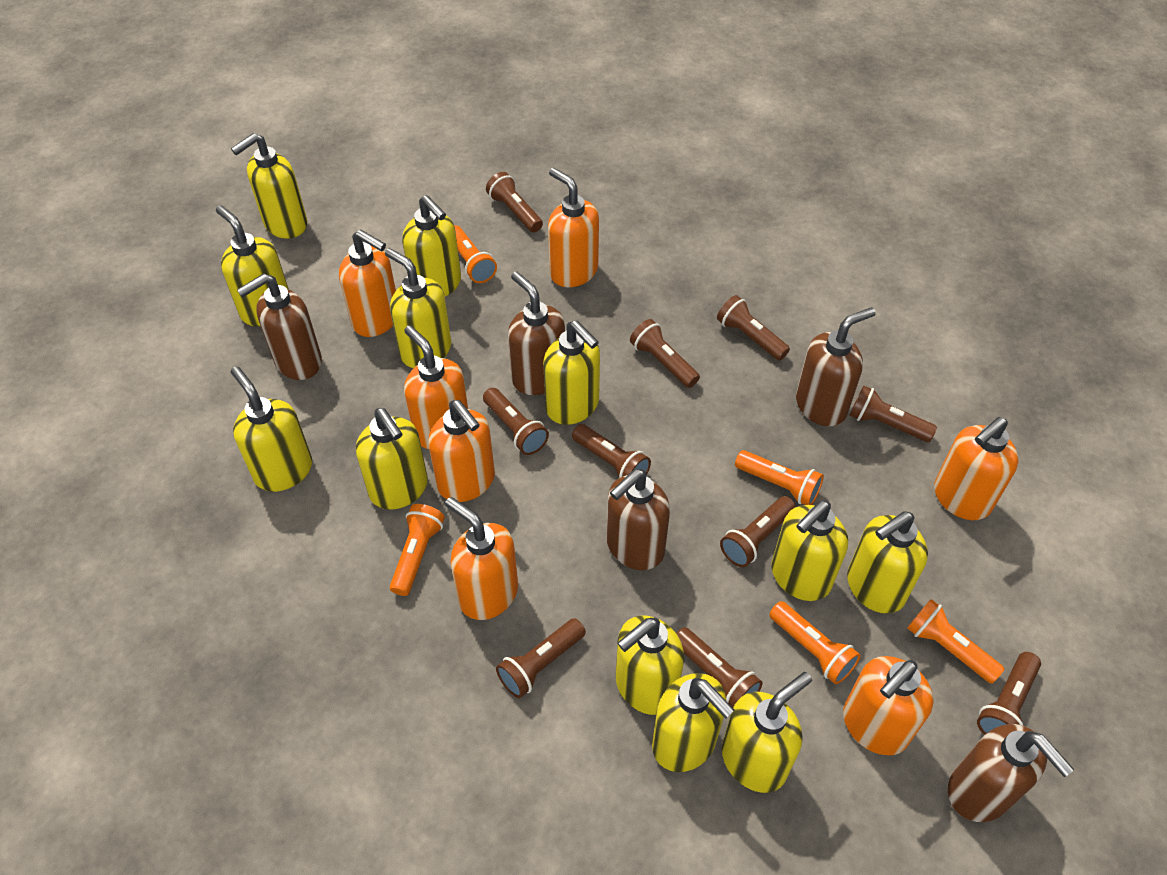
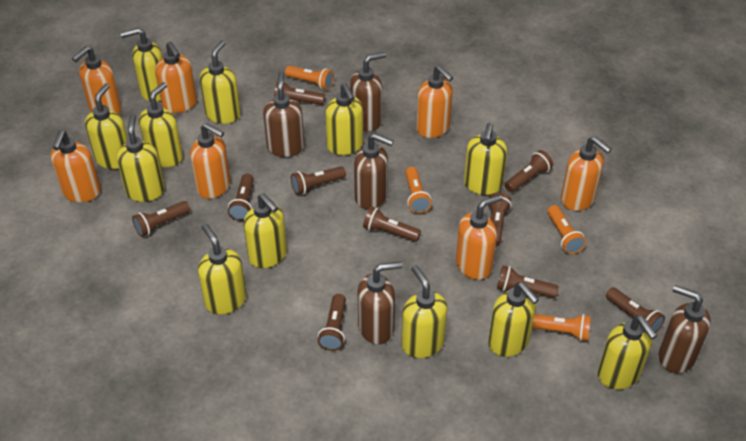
orange flashlight: 5 -> 4

